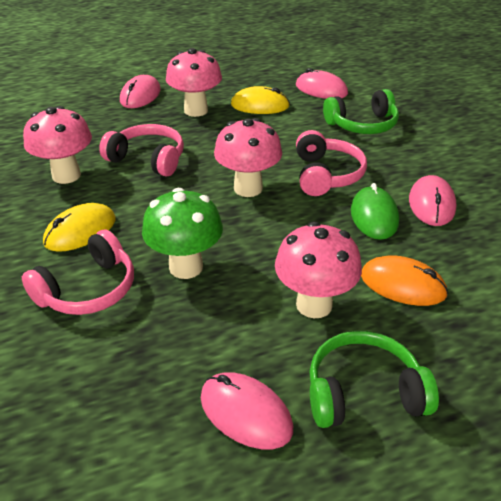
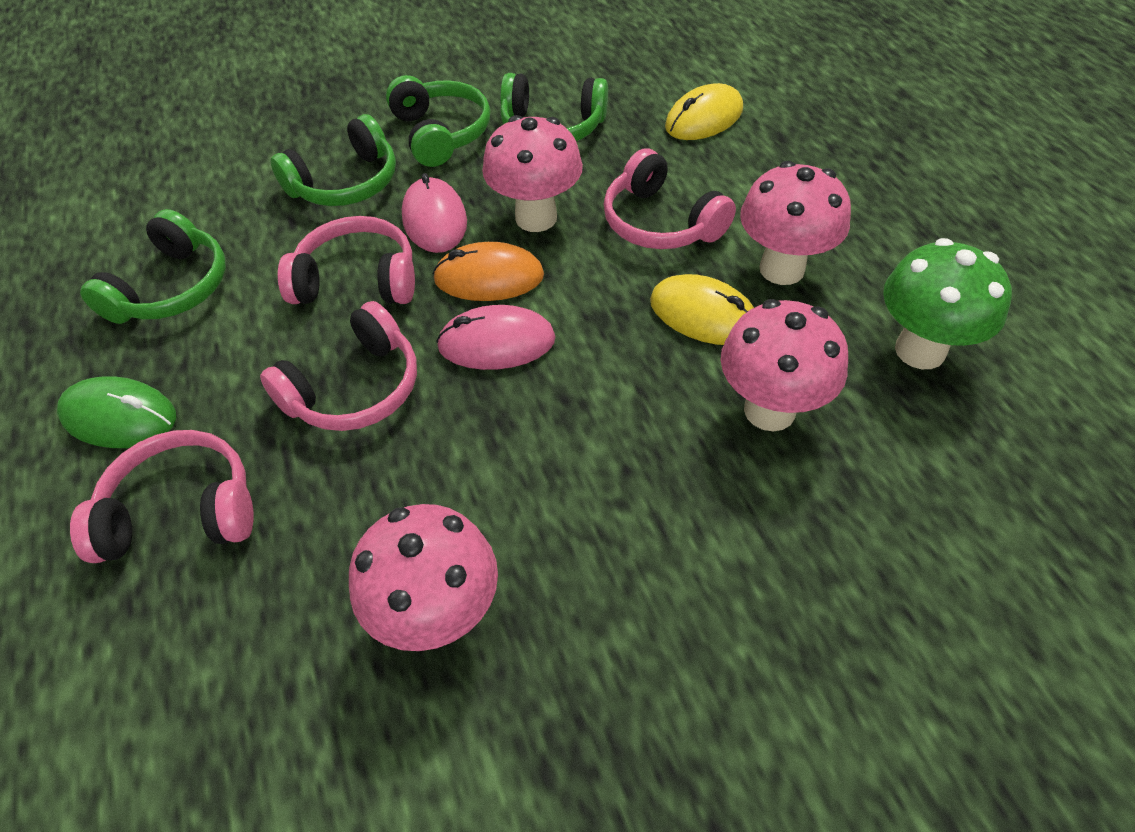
green headphones: 2 -> 4
pink headphones: 3 -> 4
pink mouse: 4 -> 2

